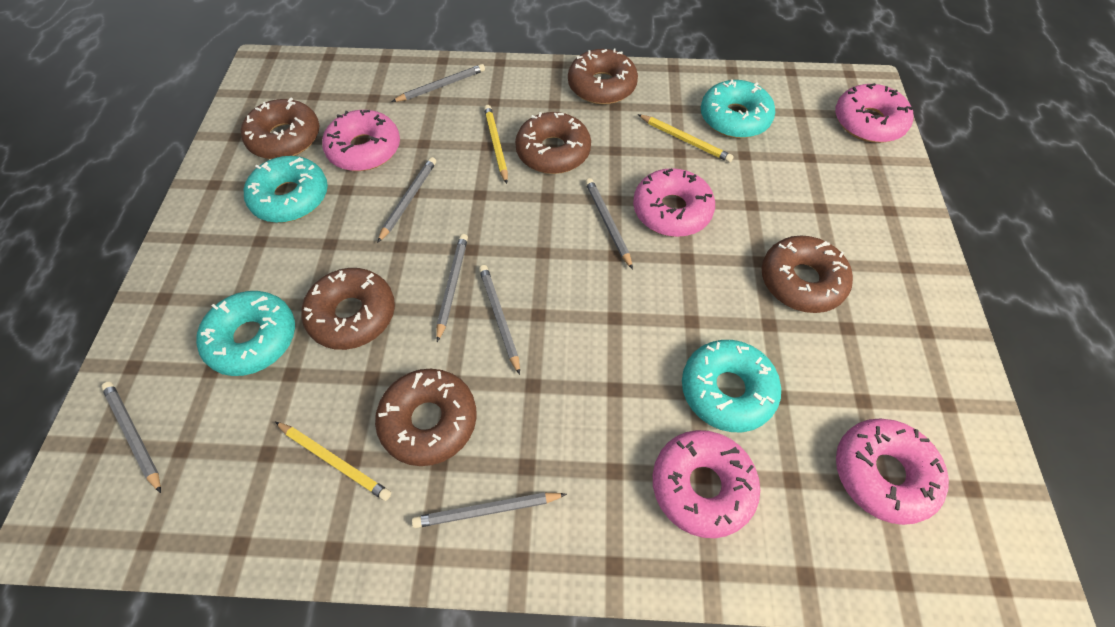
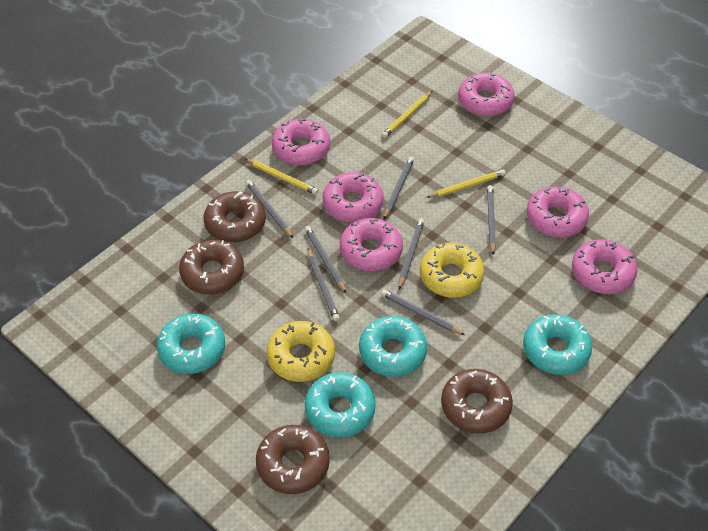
brown donut: 6 -> 4
pink donut: 5 -> 6
yellow donut: 0 -> 2

